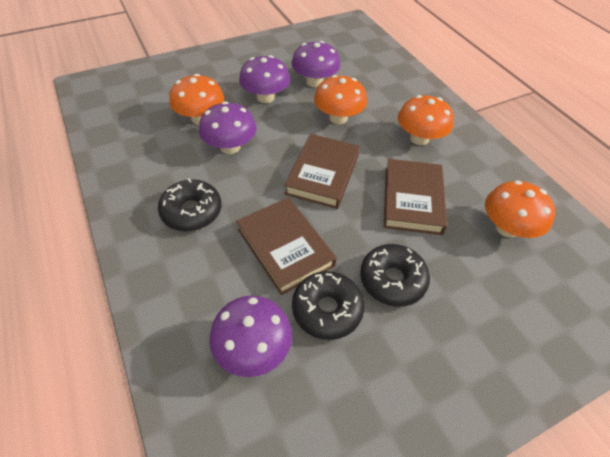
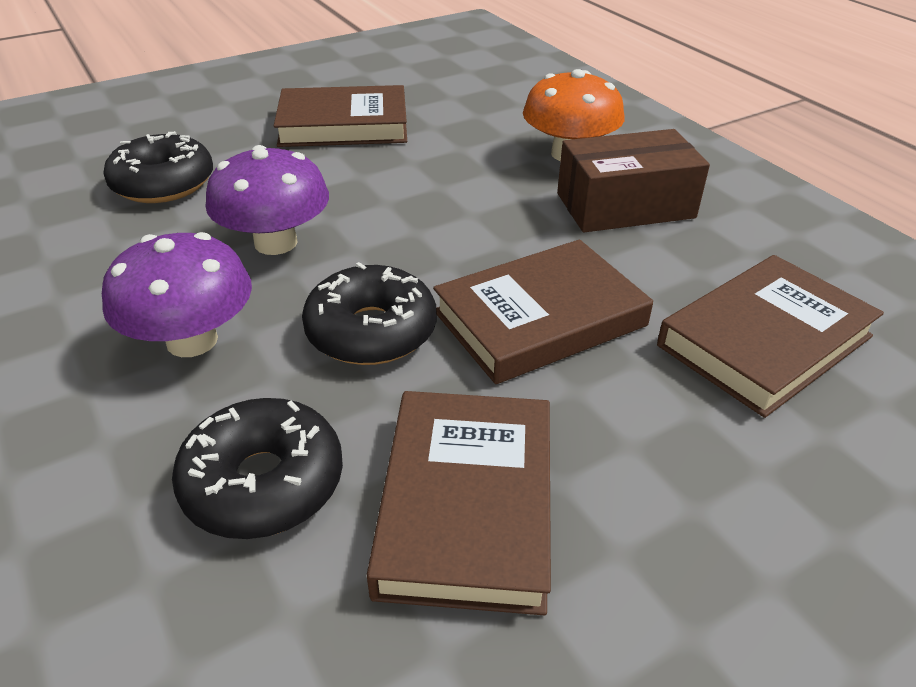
brown book: 3 -> 4
brown box: 0 -> 1
orange mushroom: 4 -> 1
purple mushroom: 4 -> 2

